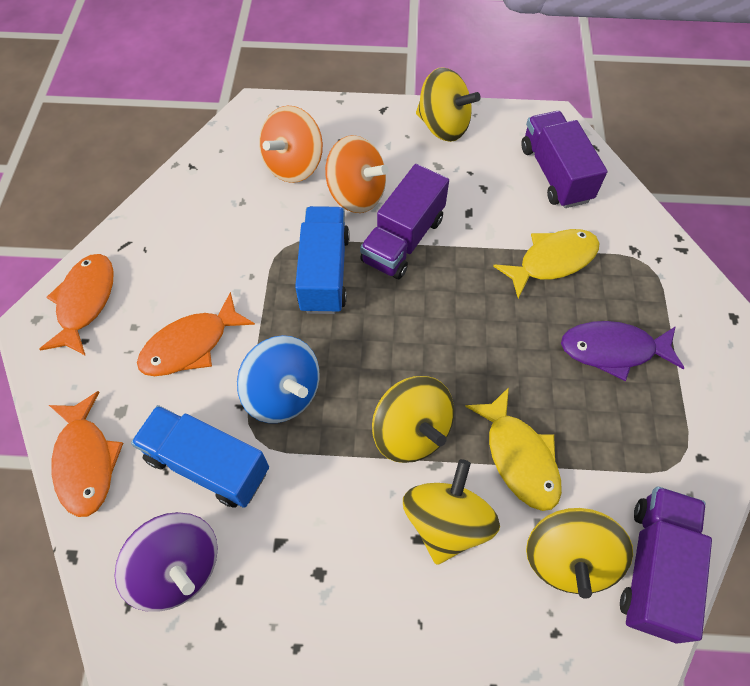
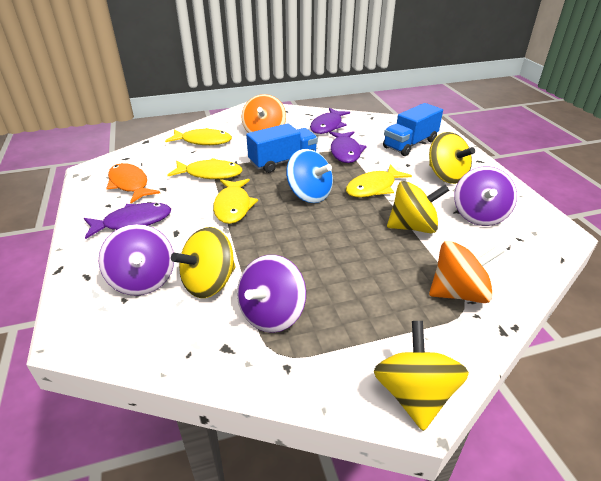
orange fish: 3 -> 1
purple fish: 1 -> 3
purple spinning top: 1 -> 3
purple truck: 3 -> 0
yellow fish: 2 -> 4

